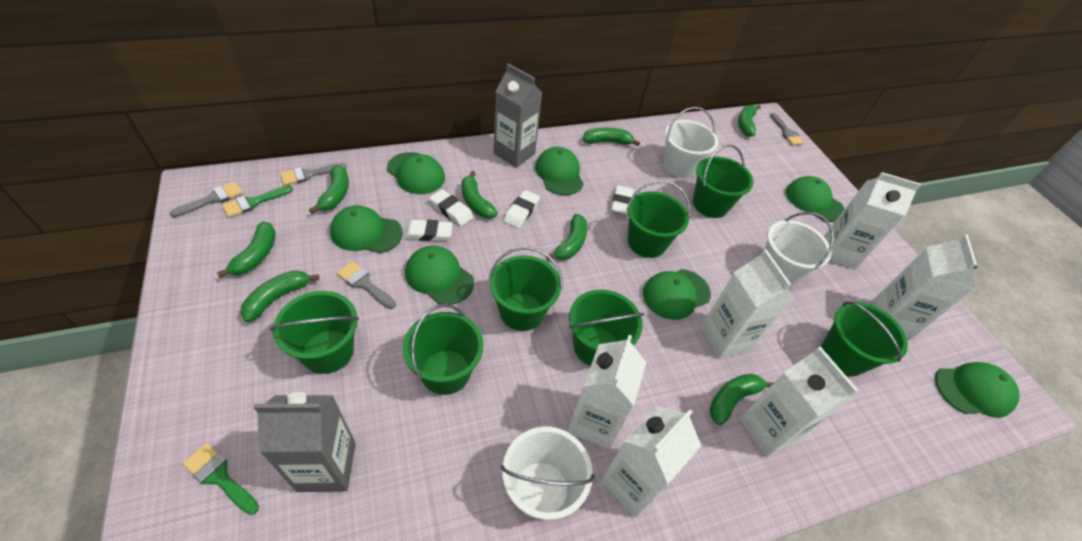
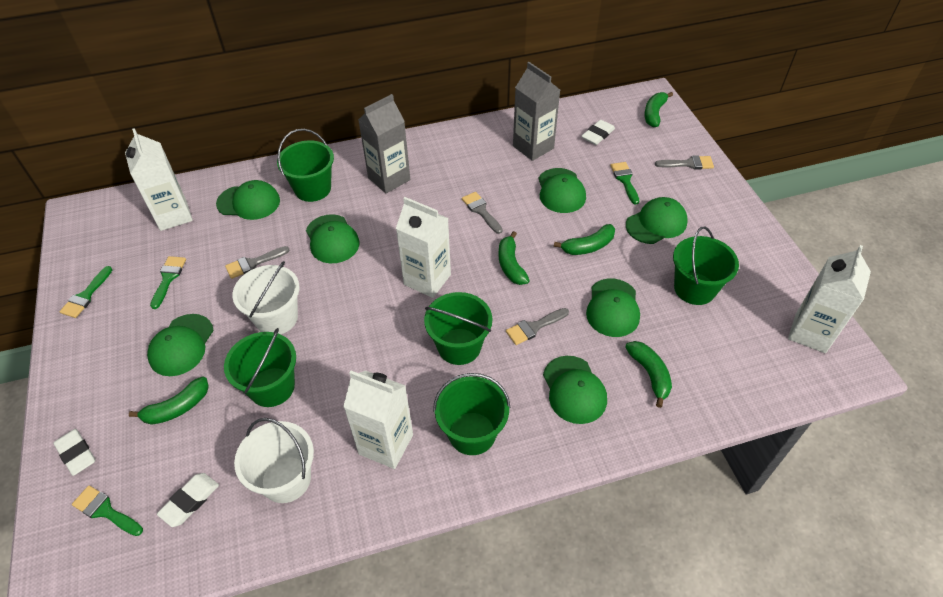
green banana: 8 -> 5
green brush: 2 -> 4
green bucket: 7 -> 5
white bucket: 3 -> 2
white carton: 6 -> 4
white eraser: 4 -> 3

